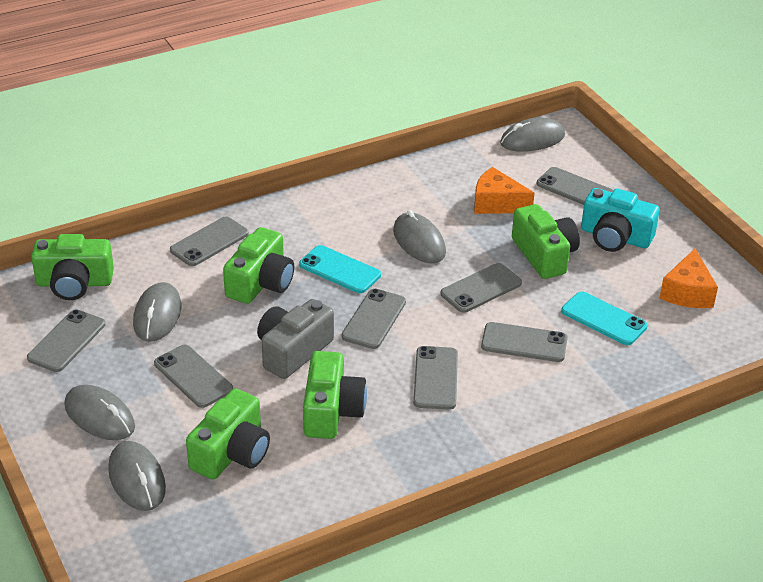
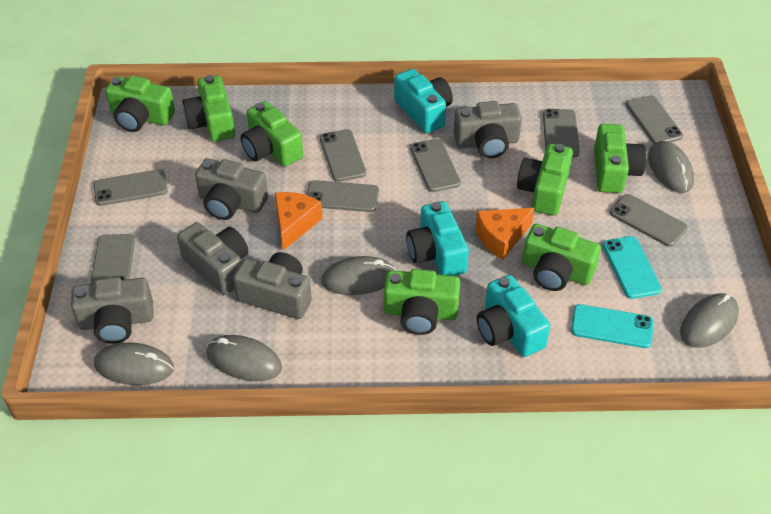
green camera: 5 -> 7
grey camera: 1 -> 5
turquoise camera: 1 -> 3

